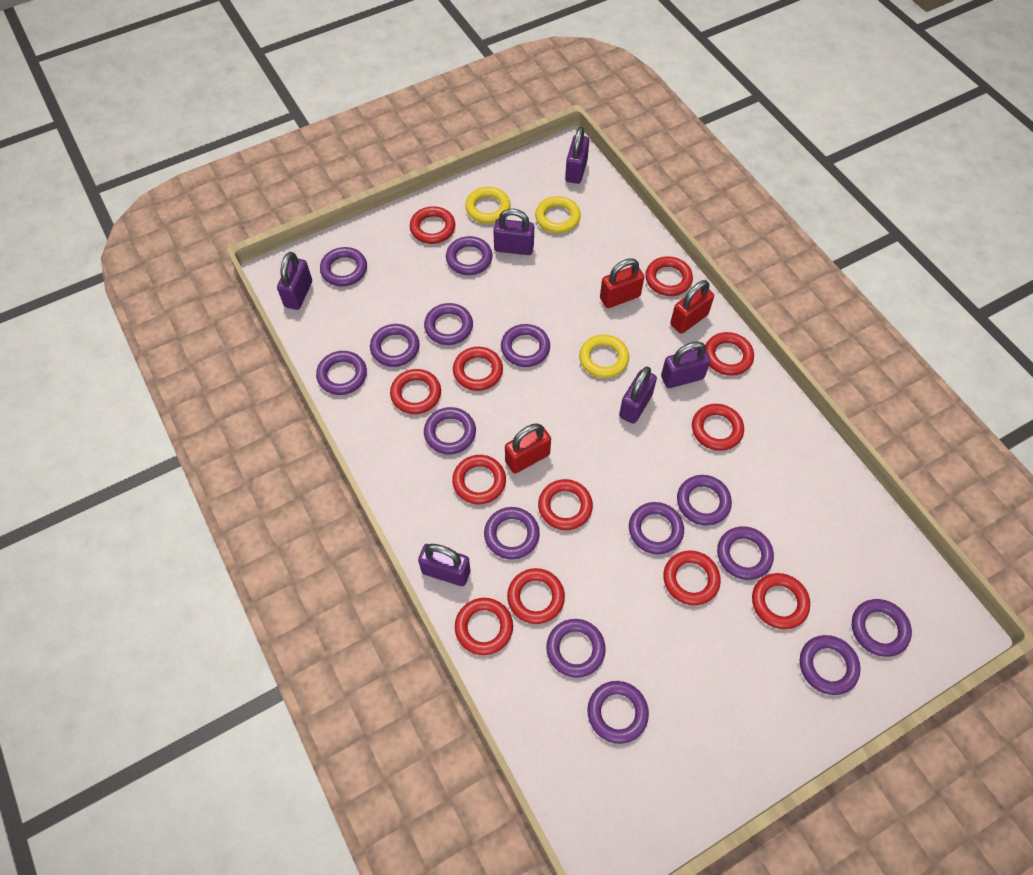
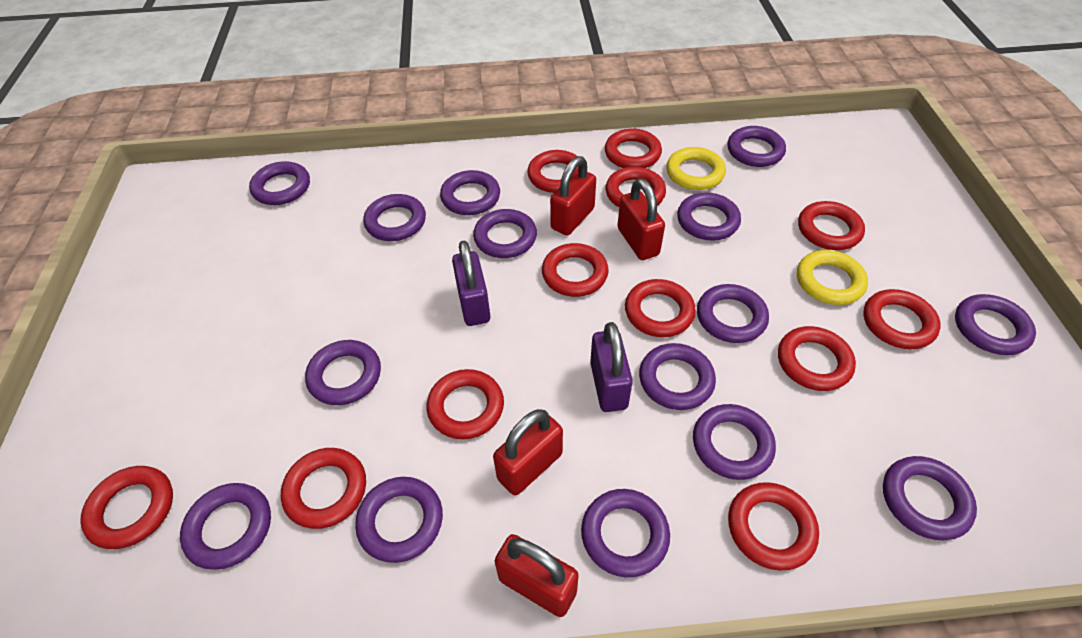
purple padlock: 6 -> 2
red padlock: 3 -> 4
yellow ring: 3 -> 2

